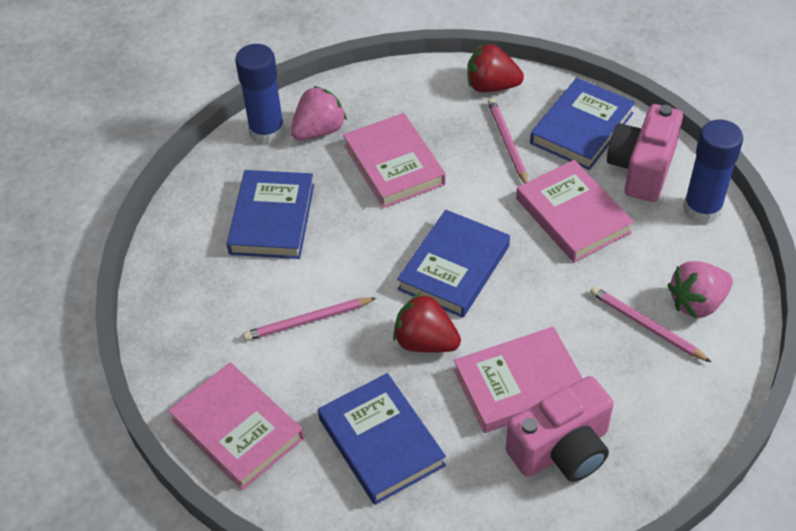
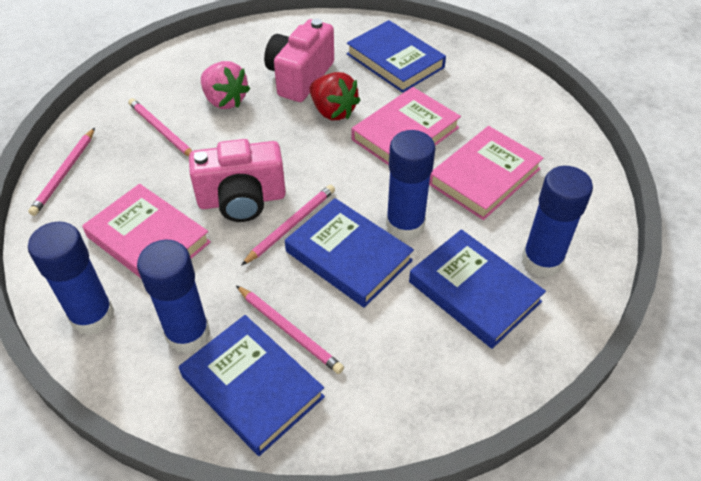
blue glue stick: 2 -> 4
pink book: 4 -> 3
pink pencil: 3 -> 4
pink strawberry: 2 -> 1
red strawberry: 2 -> 1

